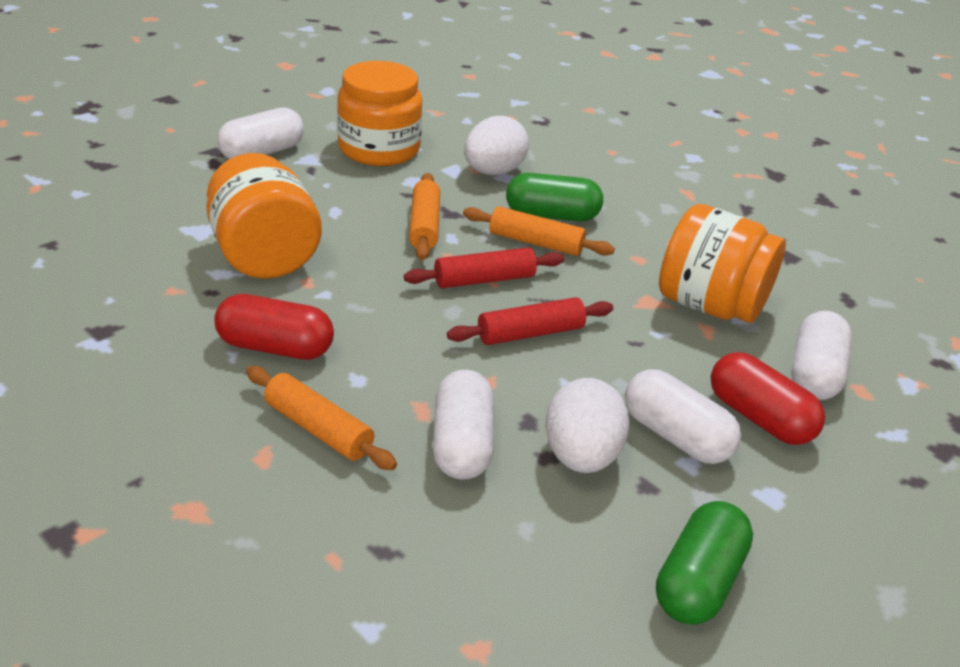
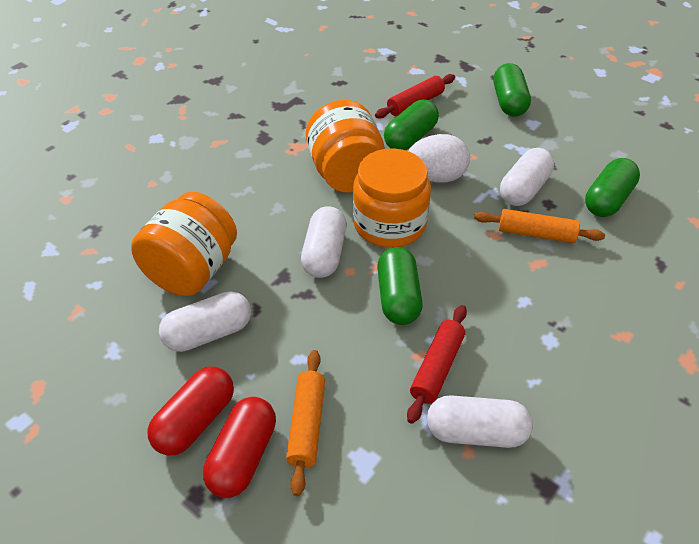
green capsule: 2 -> 4
orange rolling pin: 3 -> 2
white egg: 2 -> 1

